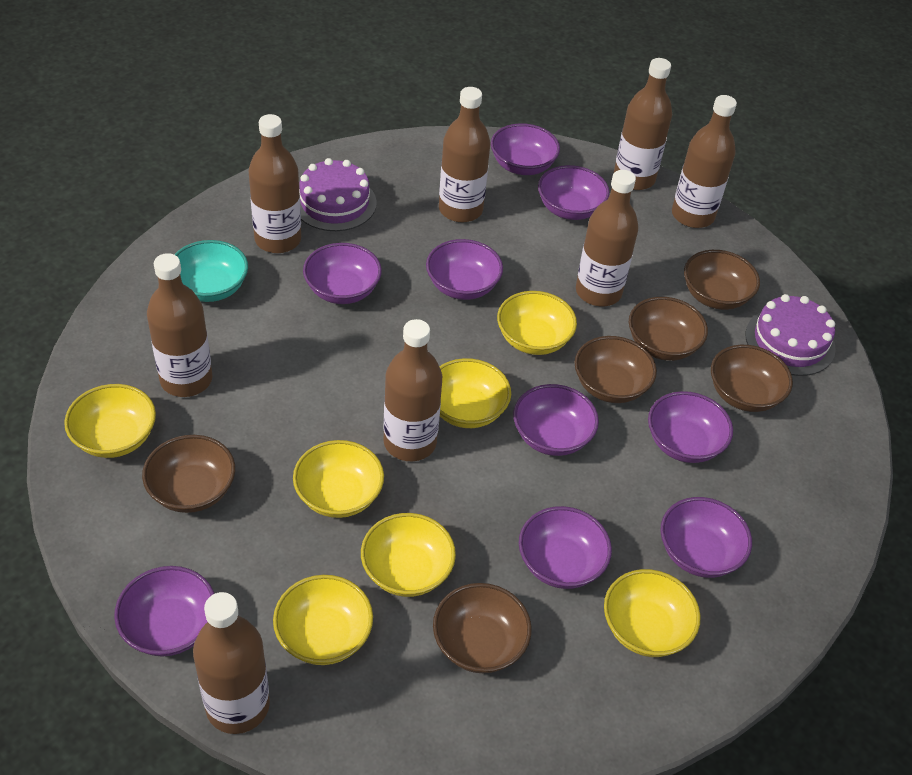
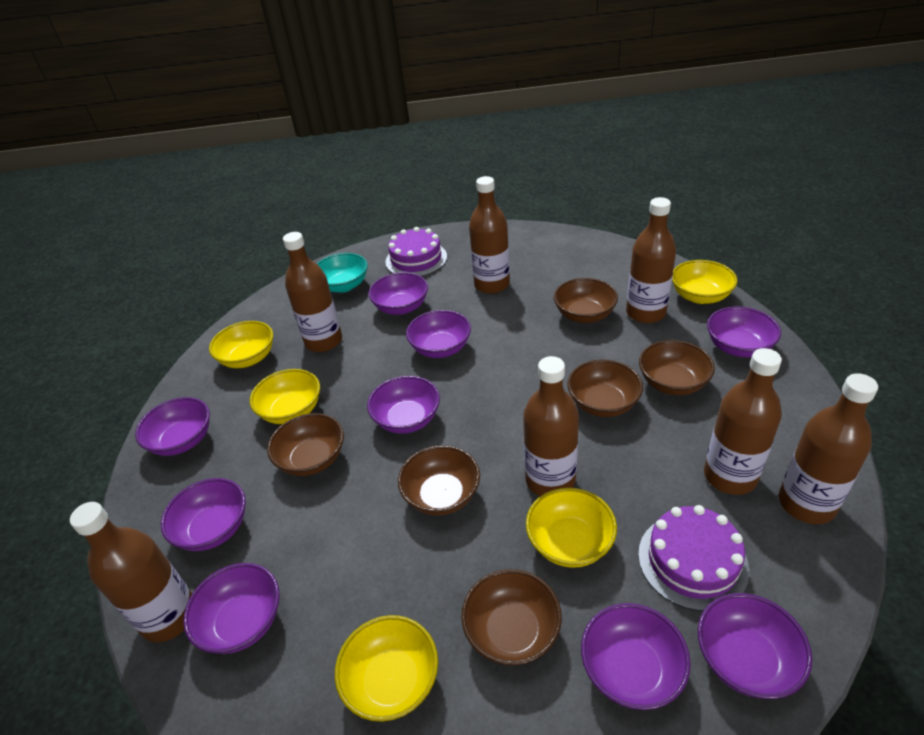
brown bottle: 8 -> 7
yellow bowl: 7 -> 5

